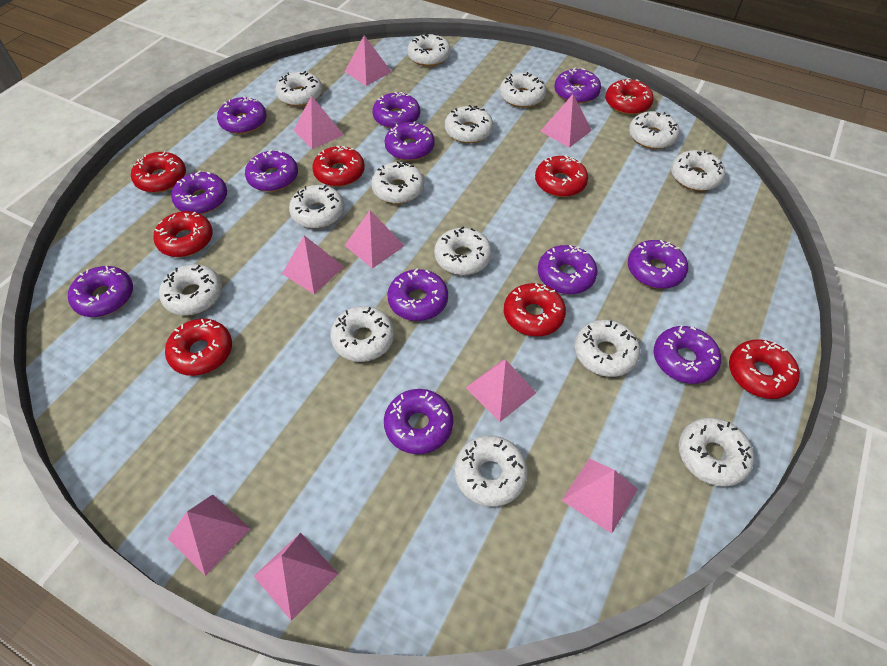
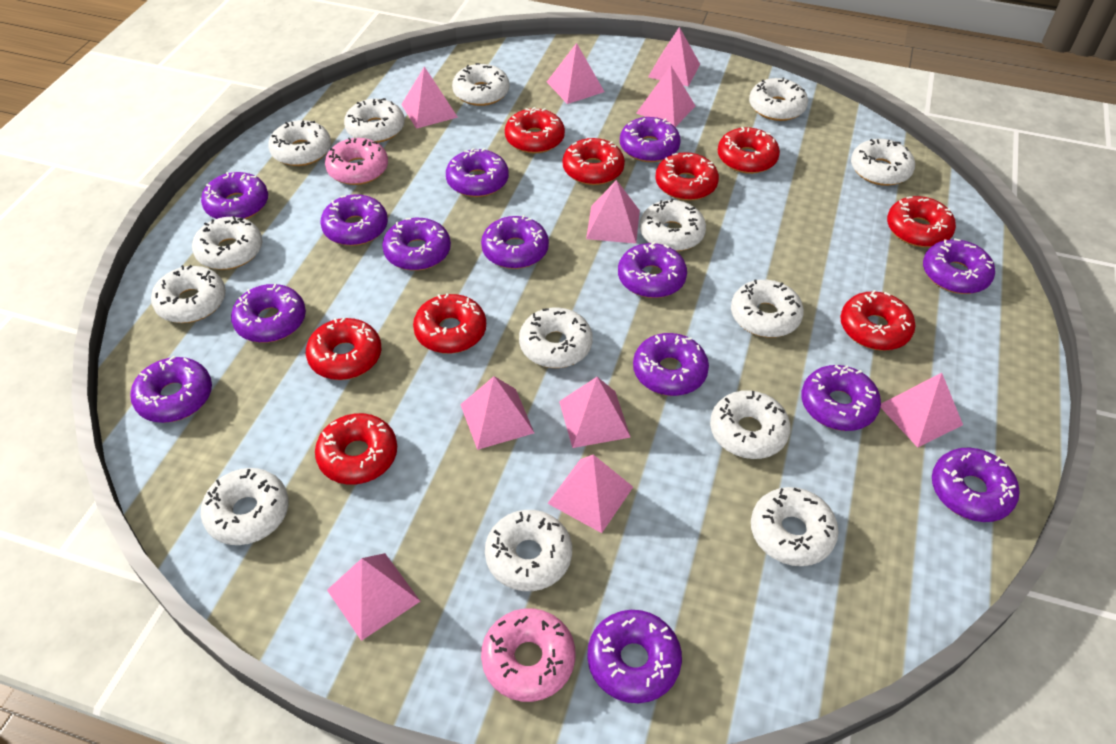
pink donut: 0 -> 2
pink pyramid: 9 -> 10
purple donut: 12 -> 14
red donut: 8 -> 9

